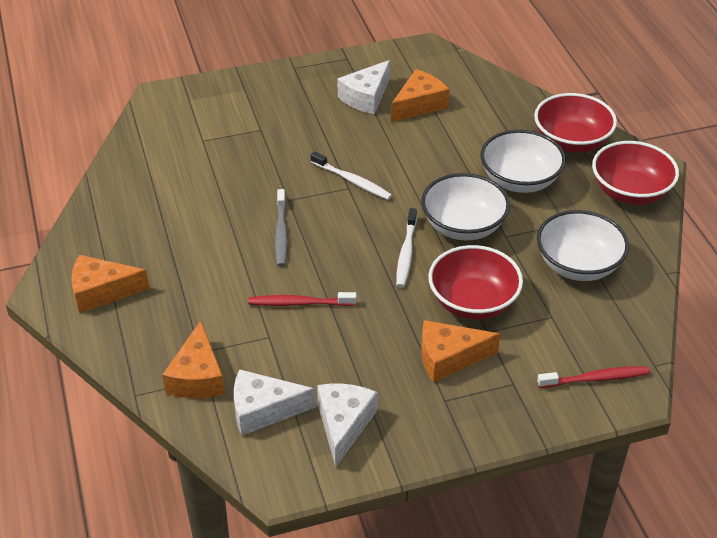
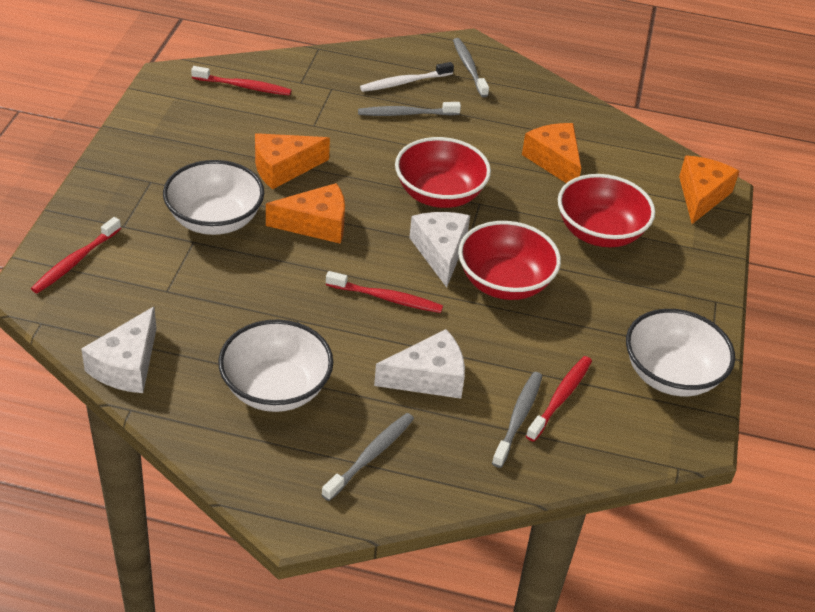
grey toothbrush: 1 -> 4
red toothbrush: 2 -> 4
white toothbrush: 2 -> 1

